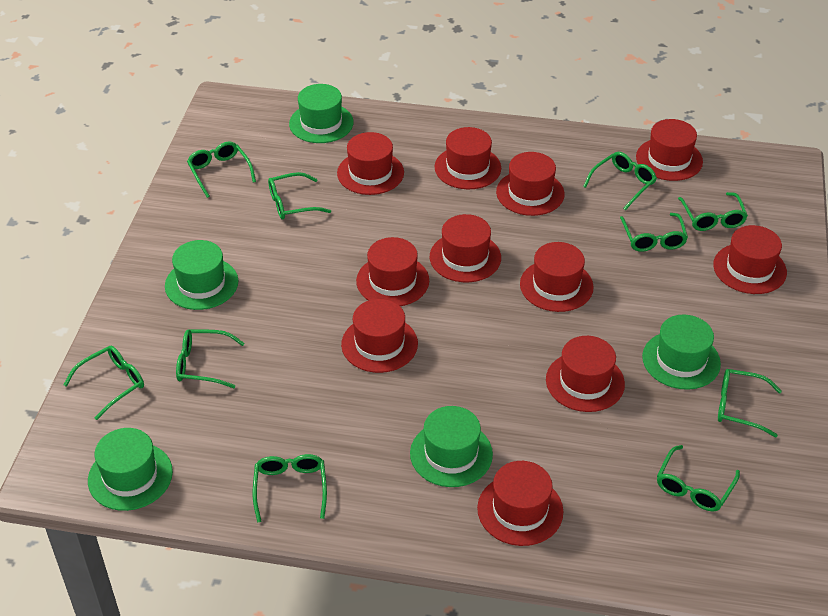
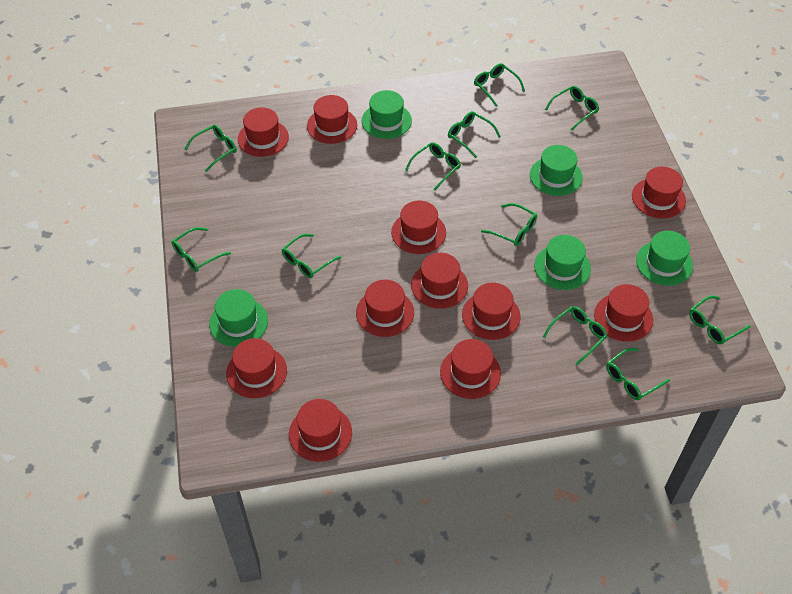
green glasses: 10 -> 11

